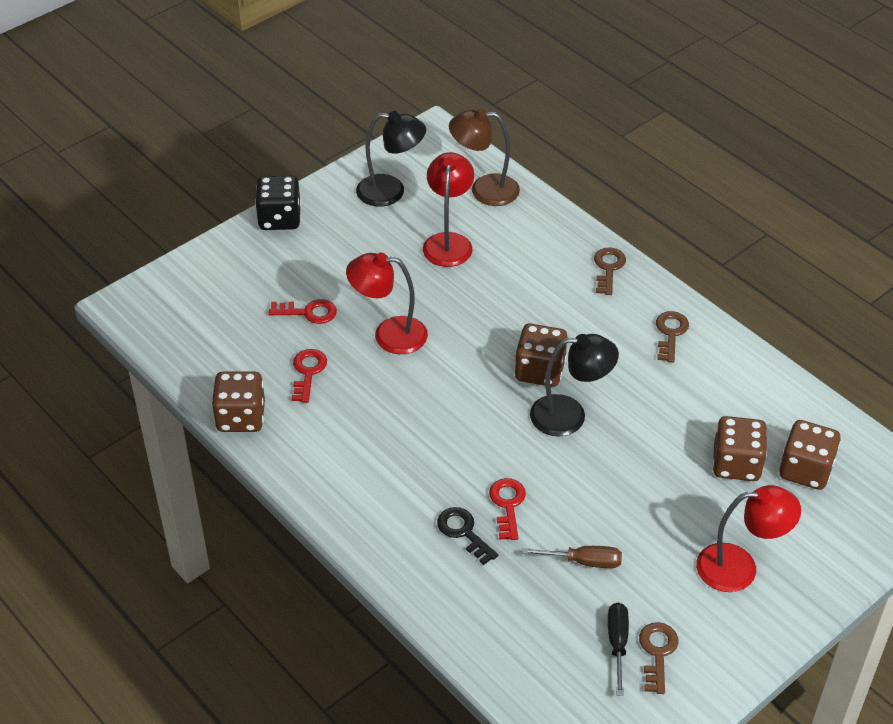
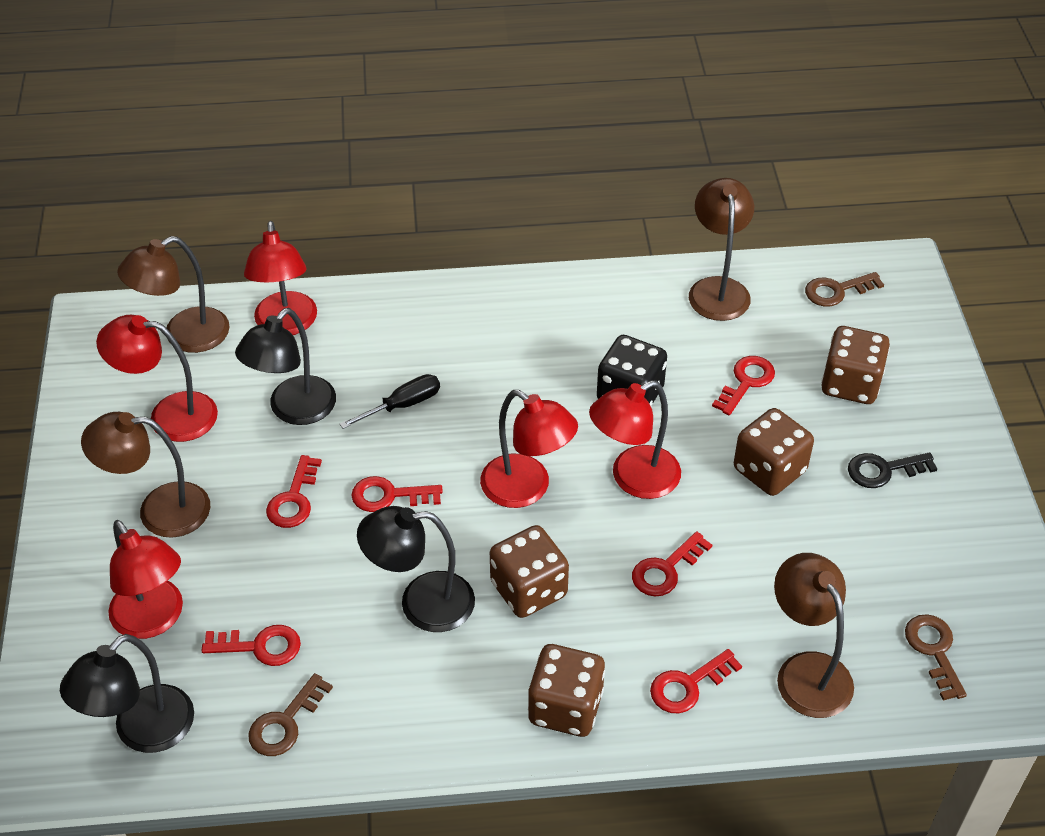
black lamp: 2 -> 3
brown lamp: 1 -> 4
brown screwdriver: 1 -> 0
red key: 3 -> 6
red lamp: 3 -> 5

